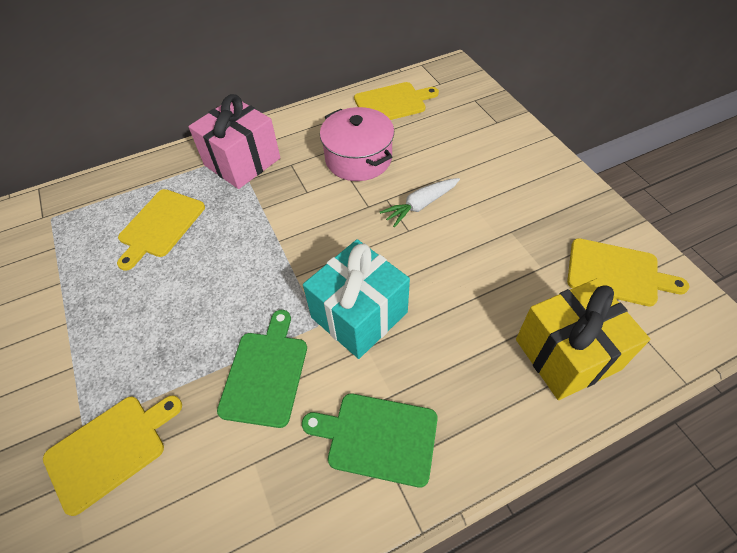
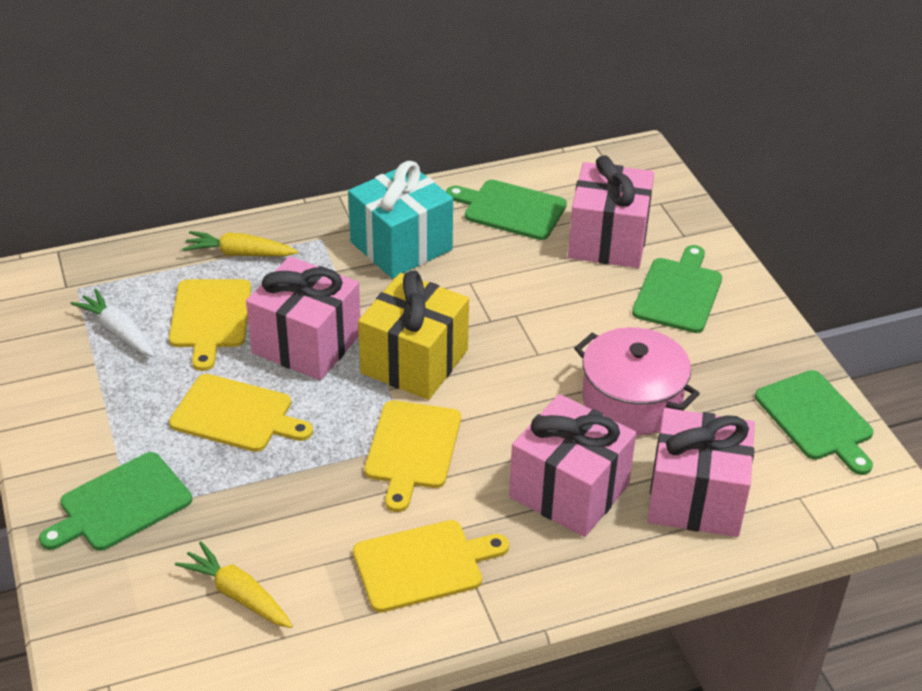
green cutting board: 2 -> 4
pink gift: 1 -> 4
yellow carrot: 0 -> 2

